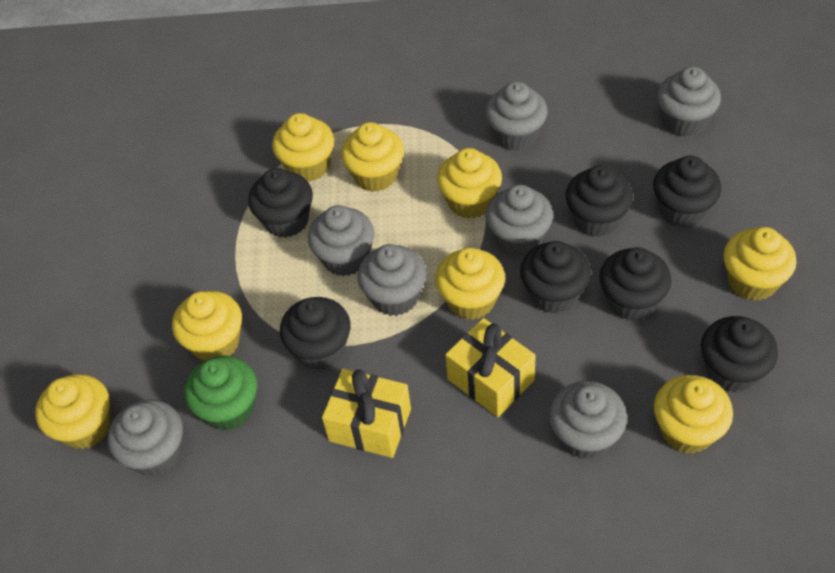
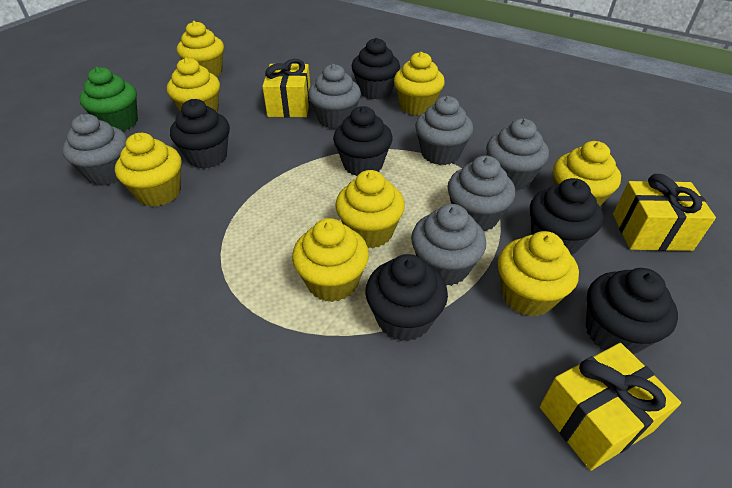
black cupcake: 7 -> 6
grey cupcake: 7 -> 6
yellow gift: 2 -> 3

